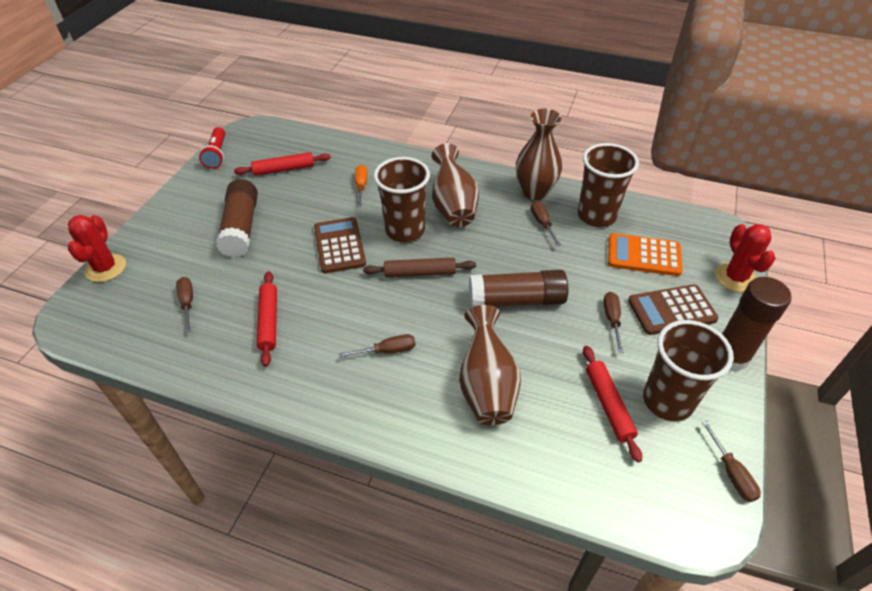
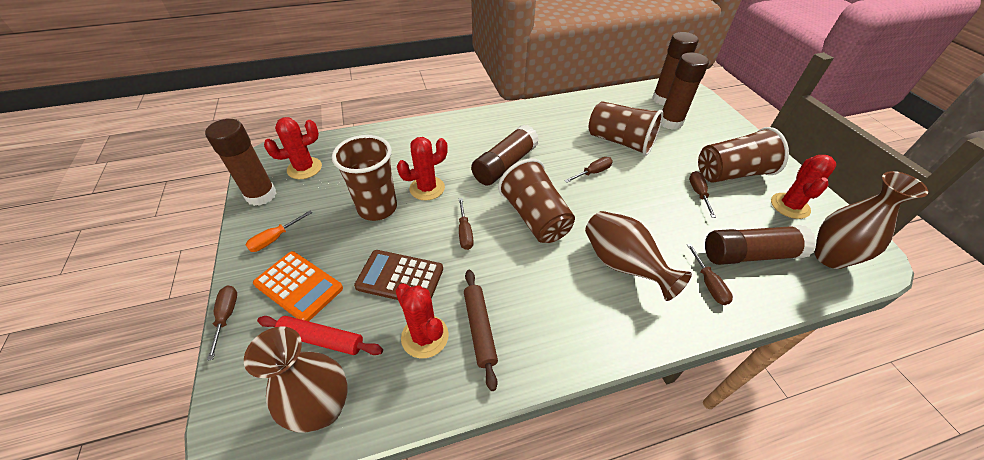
brown calculator: 2 -> 1
brown cup: 3 -> 4
brown glue stick: 3 -> 5
red cactus: 2 -> 4
red flashlight: 1 -> 0
red rolling pin: 3 -> 1

